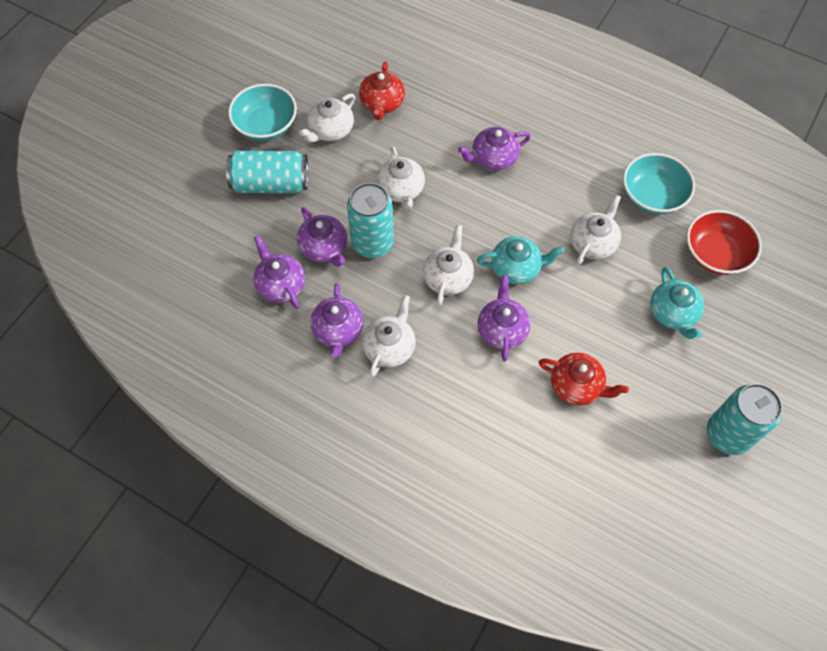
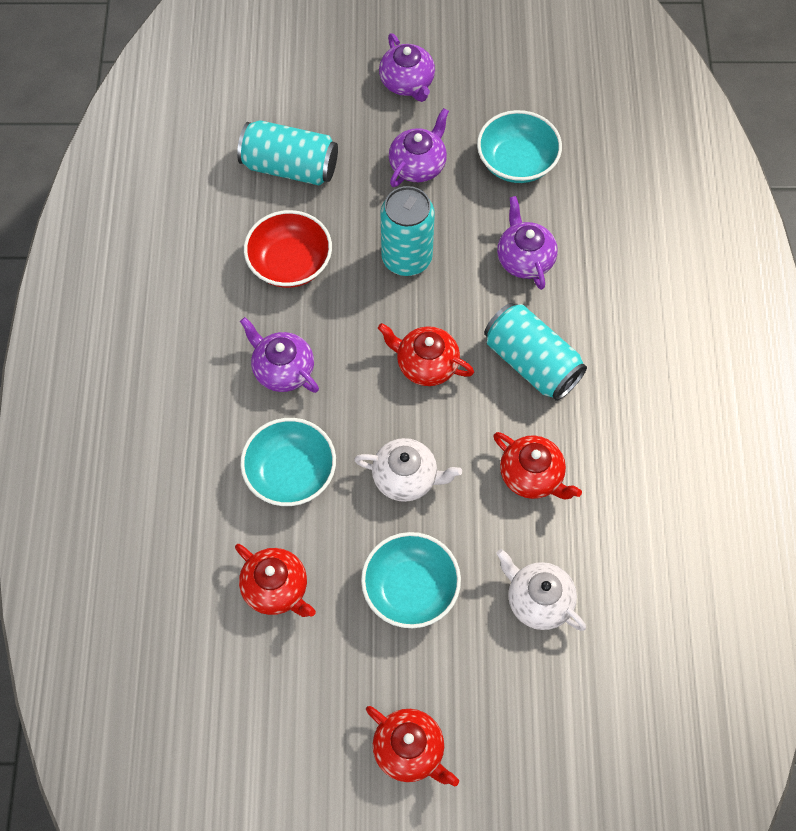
purple teapot: 5 -> 4
red teapot: 2 -> 4
turquoise bowl: 2 -> 3
turquoise teapot: 2 -> 0
white teapot: 5 -> 2

